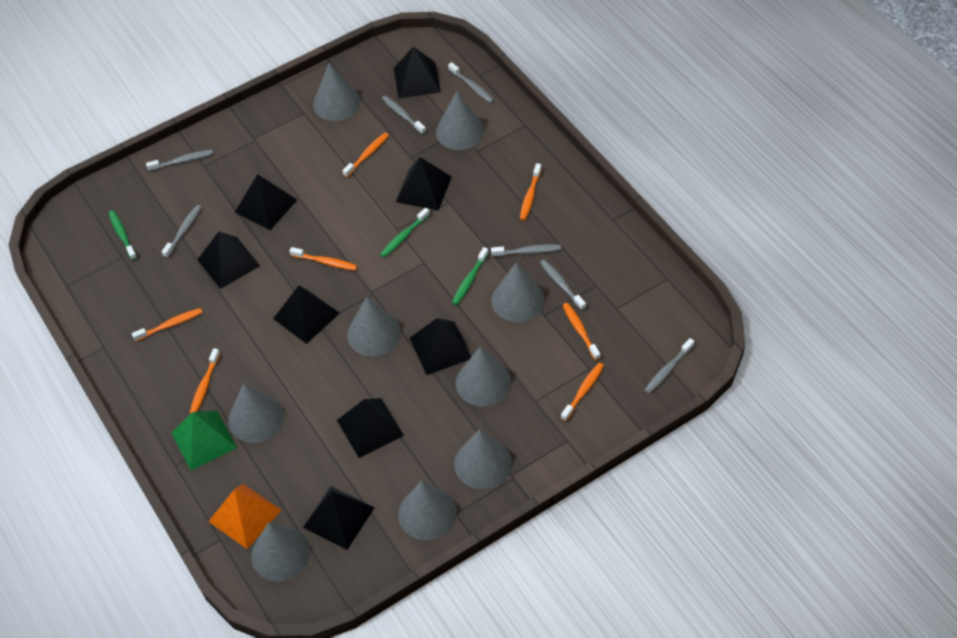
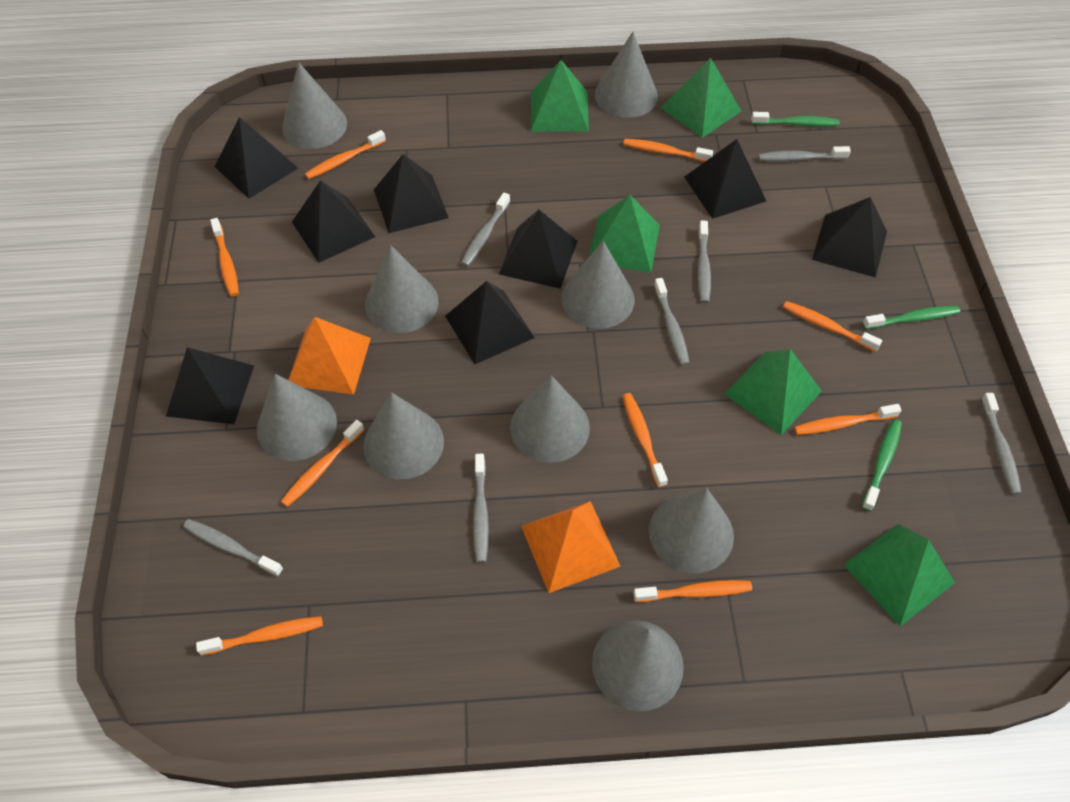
green pyramid: 1 -> 5
orange pyramid: 1 -> 2
orange toothbrush: 7 -> 9

